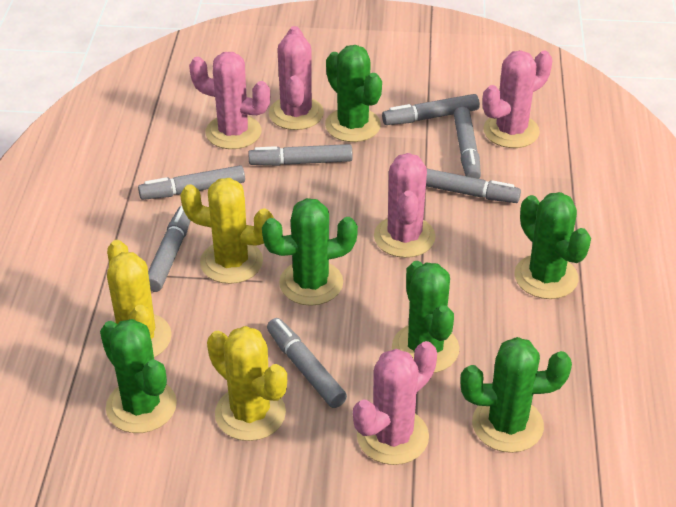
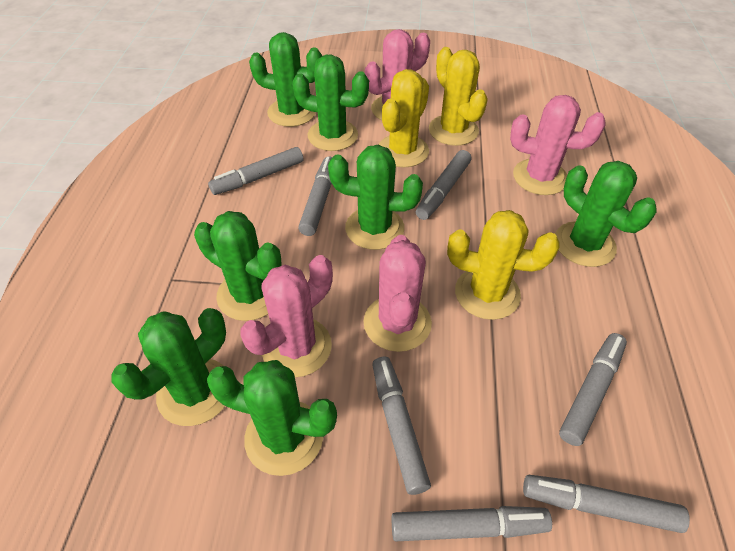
green cactus: 6 -> 7
pink cactus: 5 -> 4

